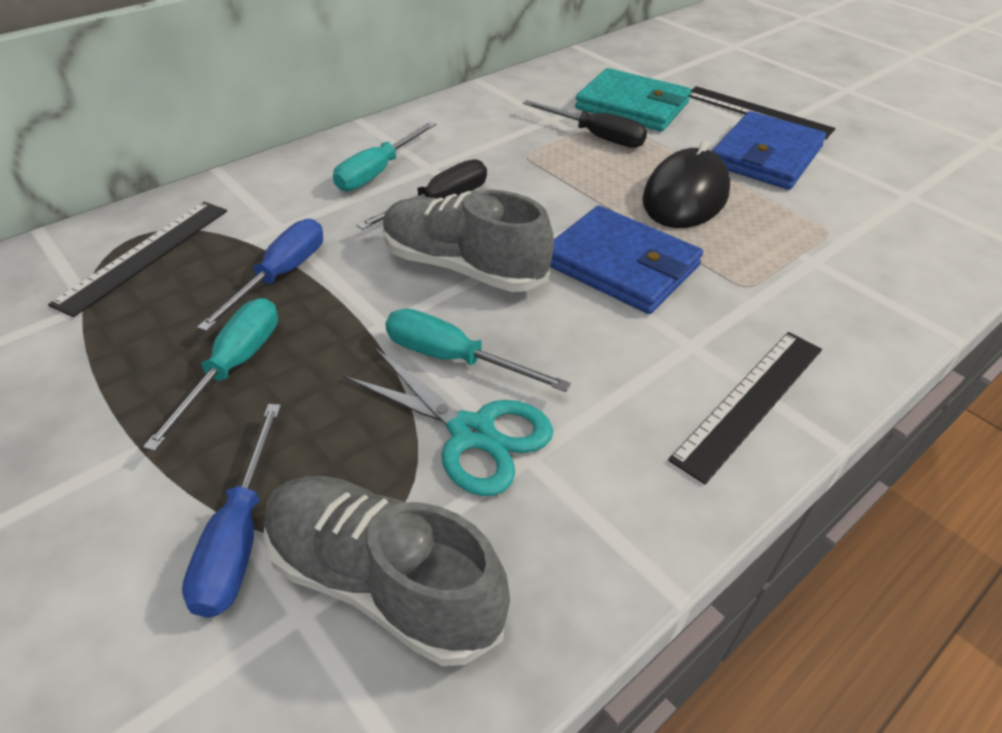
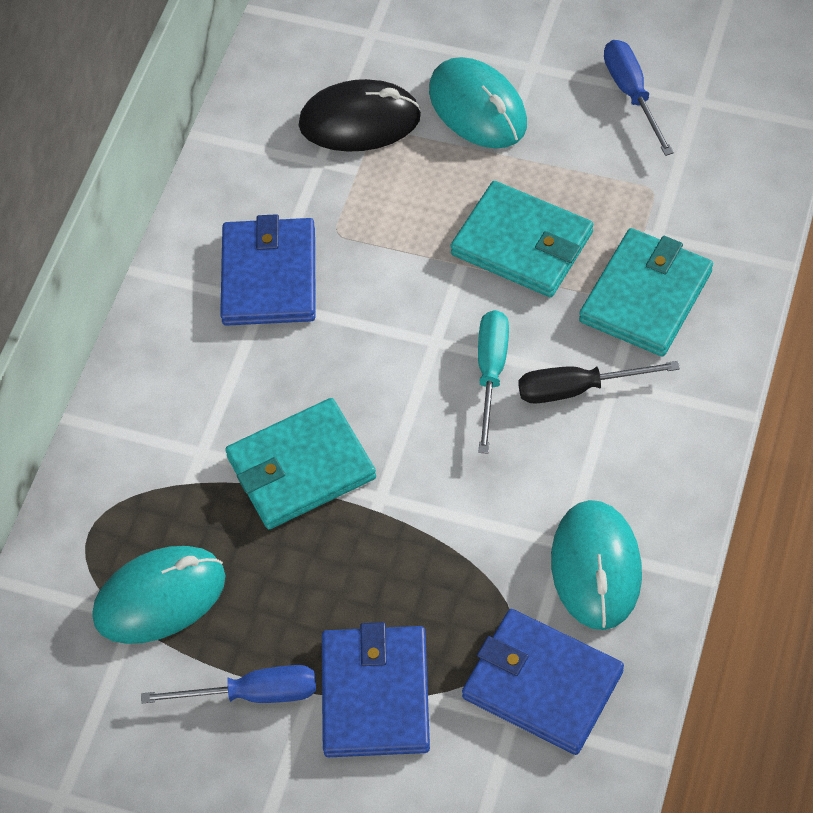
black ruler: 3 -> 0
black screwdriver: 2 -> 1
blue wallet: 2 -> 3
grey shoe: 2 -> 0
turquoise mouse: 0 -> 3
turquoise scissors: 1 -> 0
turquoise screwdriver: 3 -> 1
turquoise wallet: 1 -> 3

